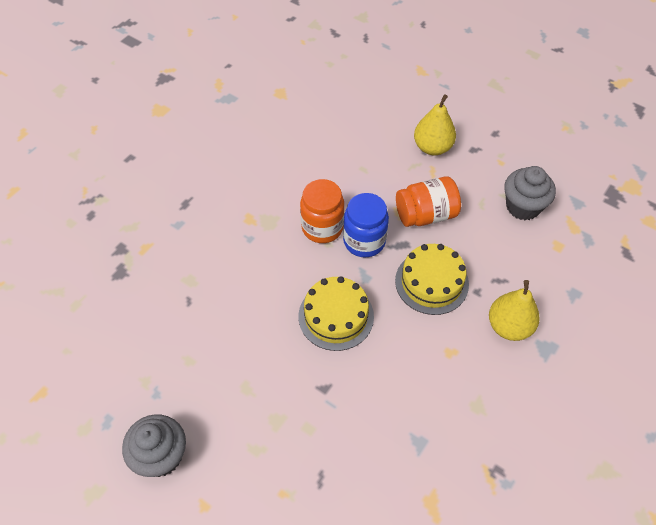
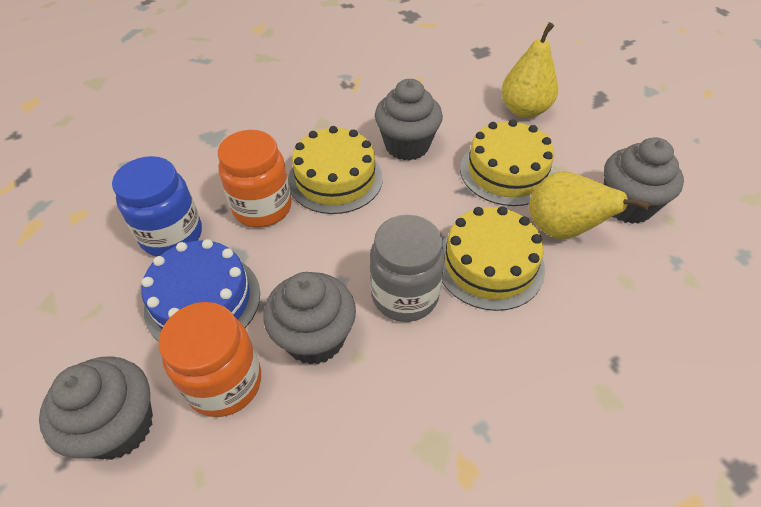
blue cake: 0 -> 1
grey cupcake: 2 -> 4
grey jar: 0 -> 1
yellow cake: 2 -> 3

